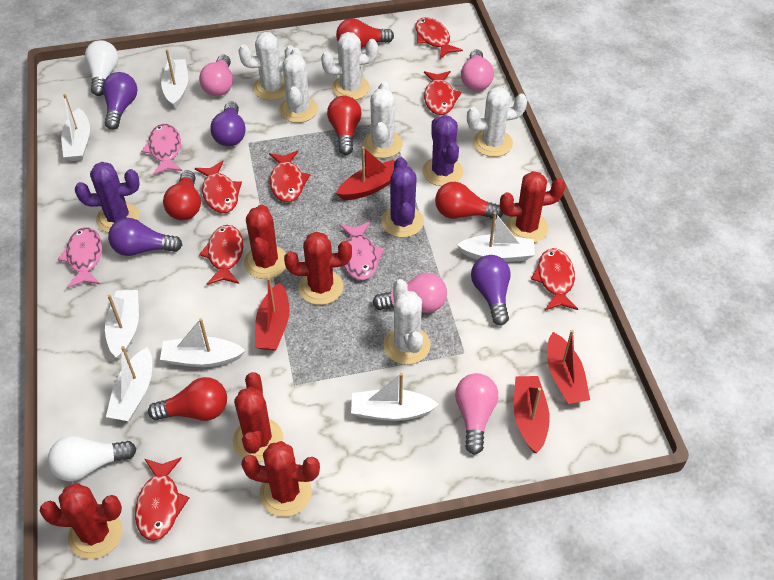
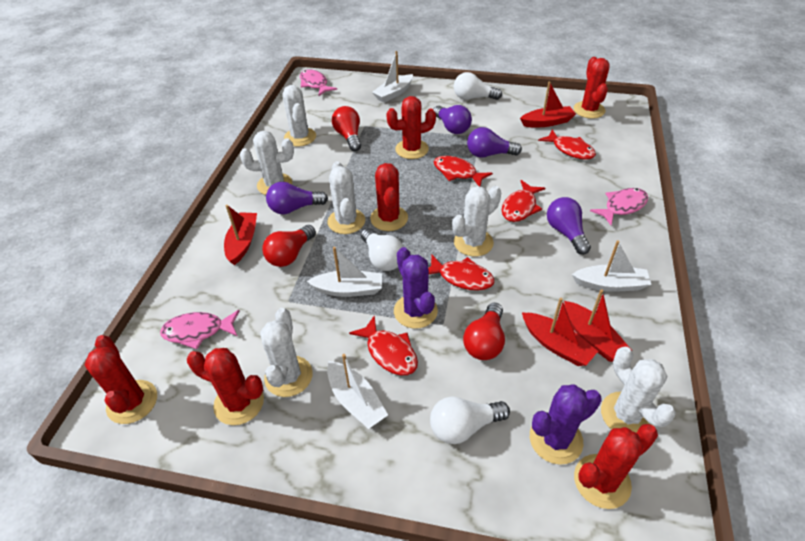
pink light bulb: 4 -> 0
purple cactus: 3 -> 2
red fish: 7 -> 5
red light bulb: 5 -> 3
white boat: 7 -> 4
white light bulb: 2 -> 3

